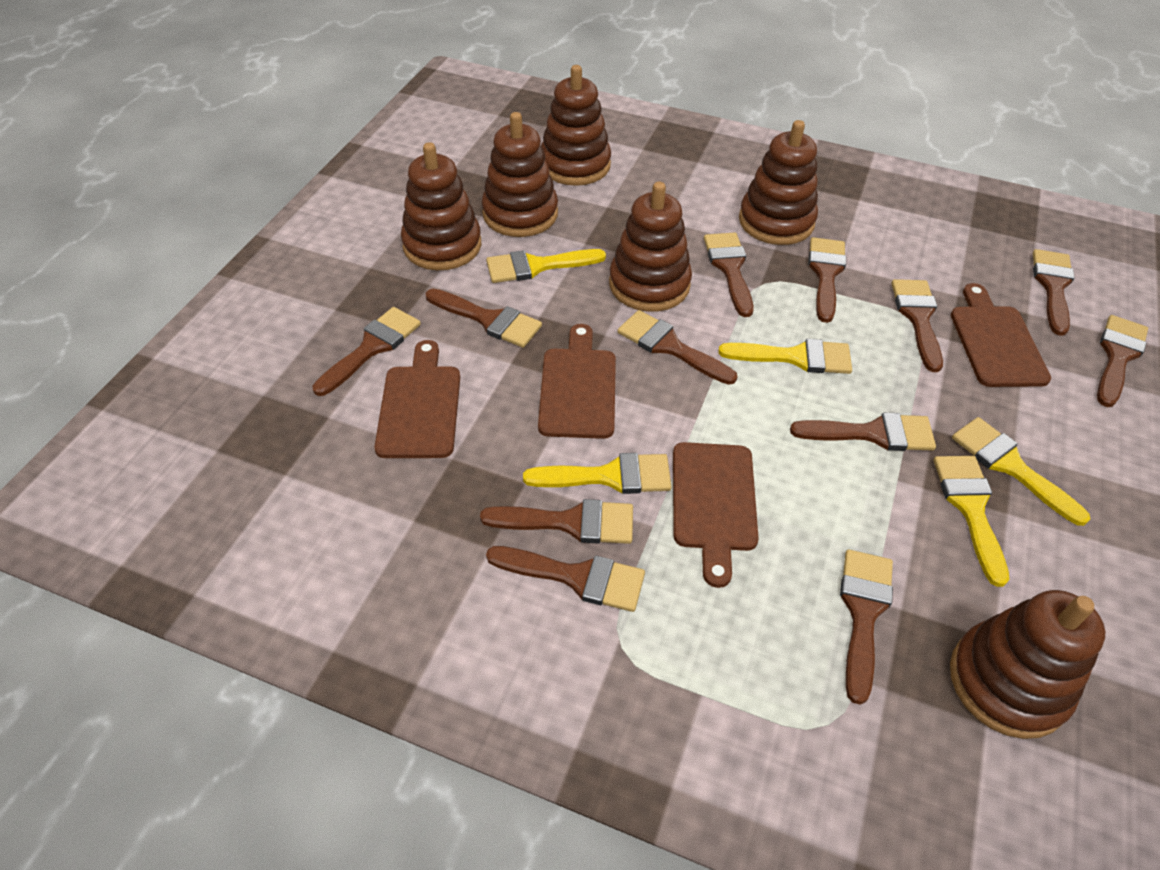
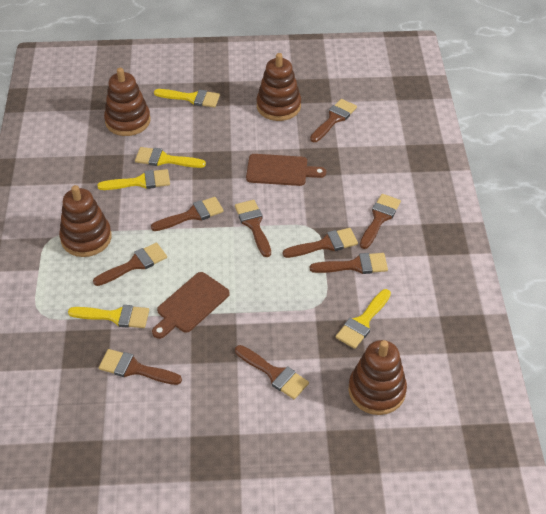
brown brush: 12 -> 9
brown cutting board: 4 -> 2
brown stacking toy: 6 -> 4

